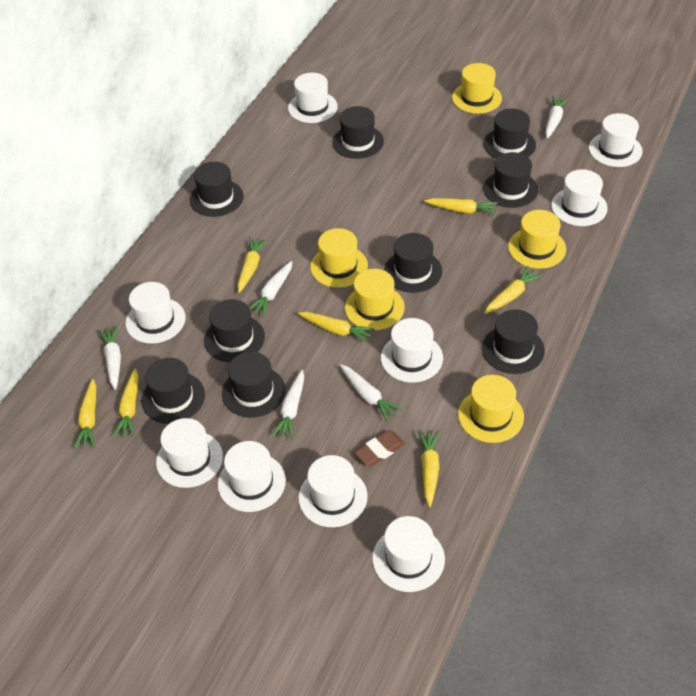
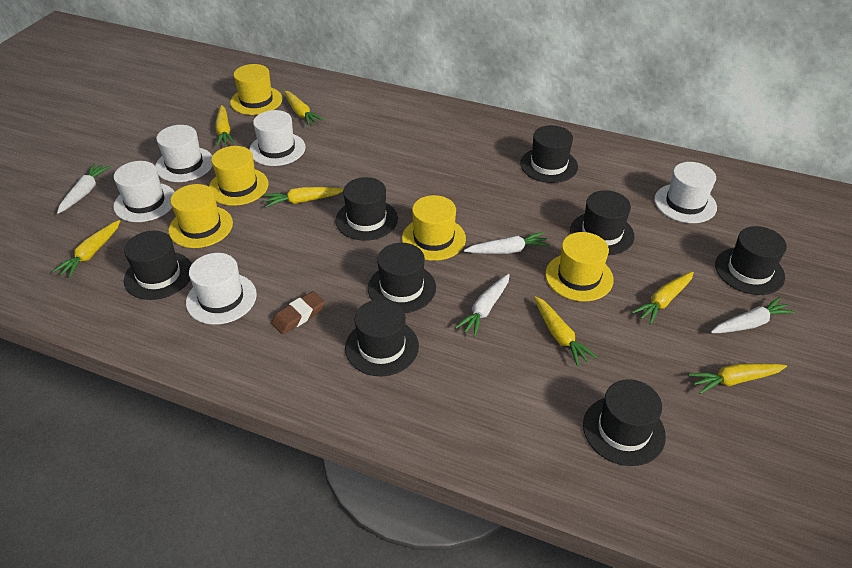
black hat: 9 -> 8
white carrot: 5 -> 4
white hat: 9 -> 5

